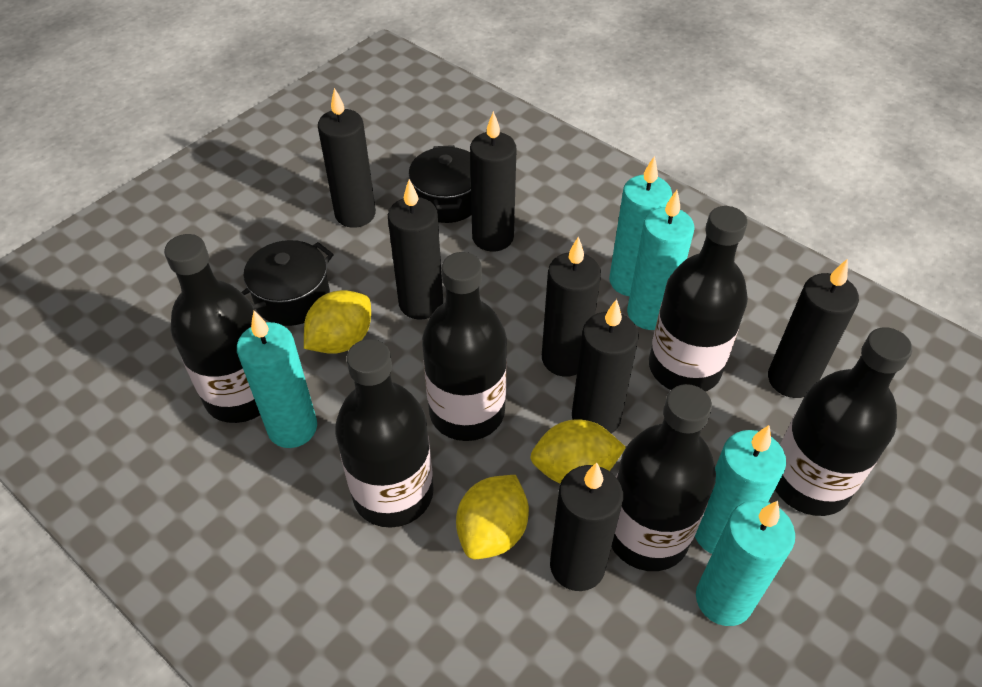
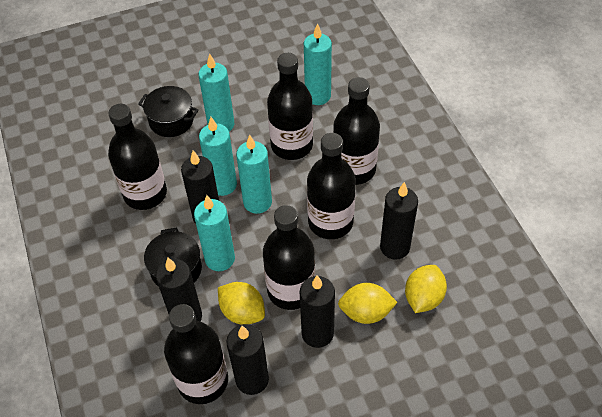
black candle: 7 -> 5

